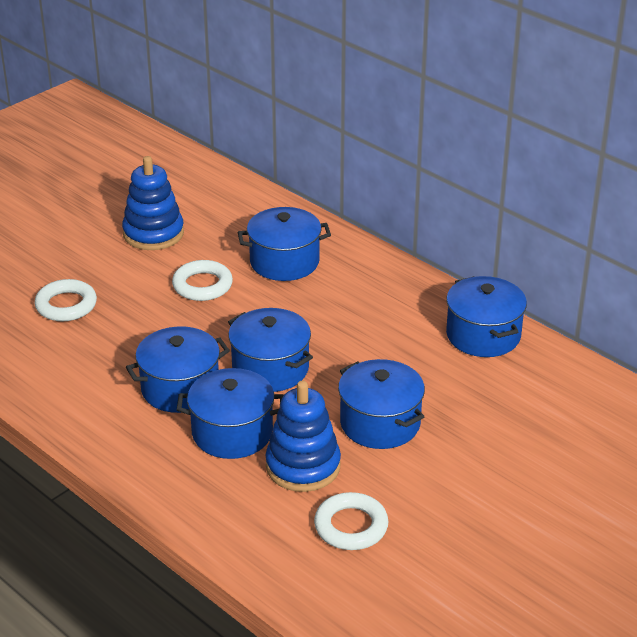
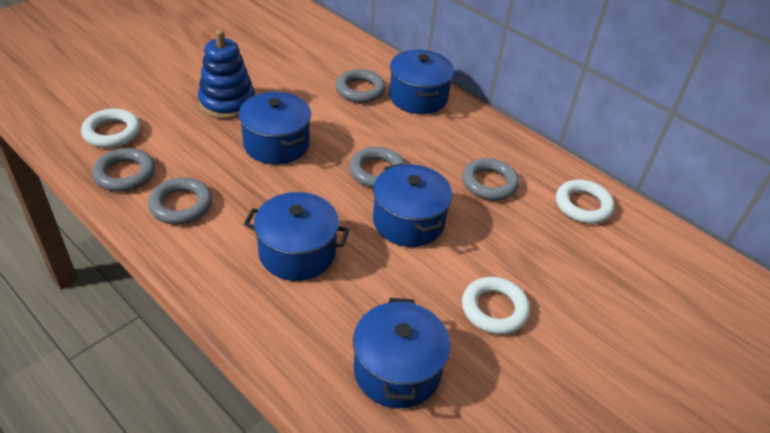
blue pot: 6 -> 5
blue stacking toy: 2 -> 1
grey ring: 0 -> 5

